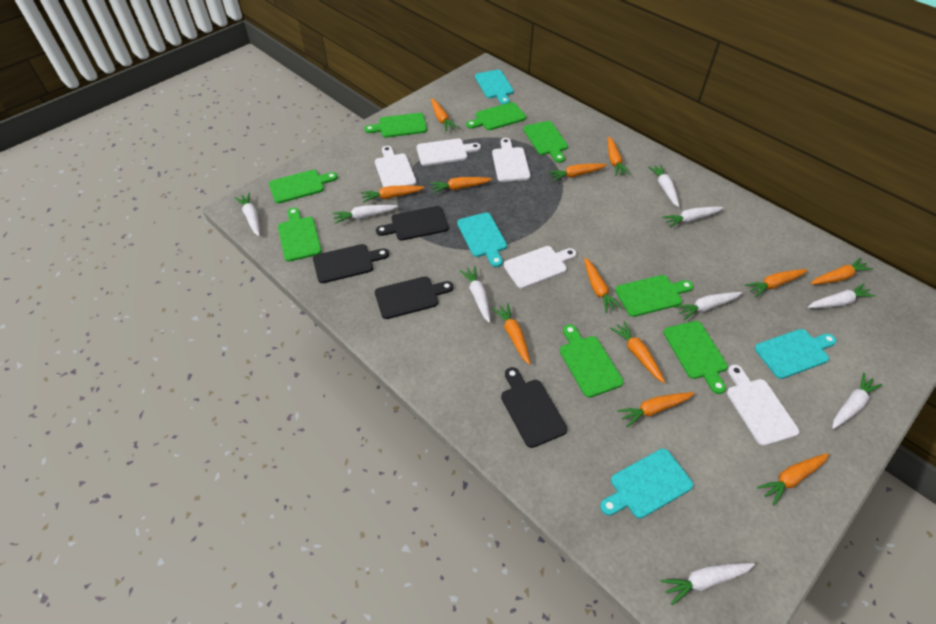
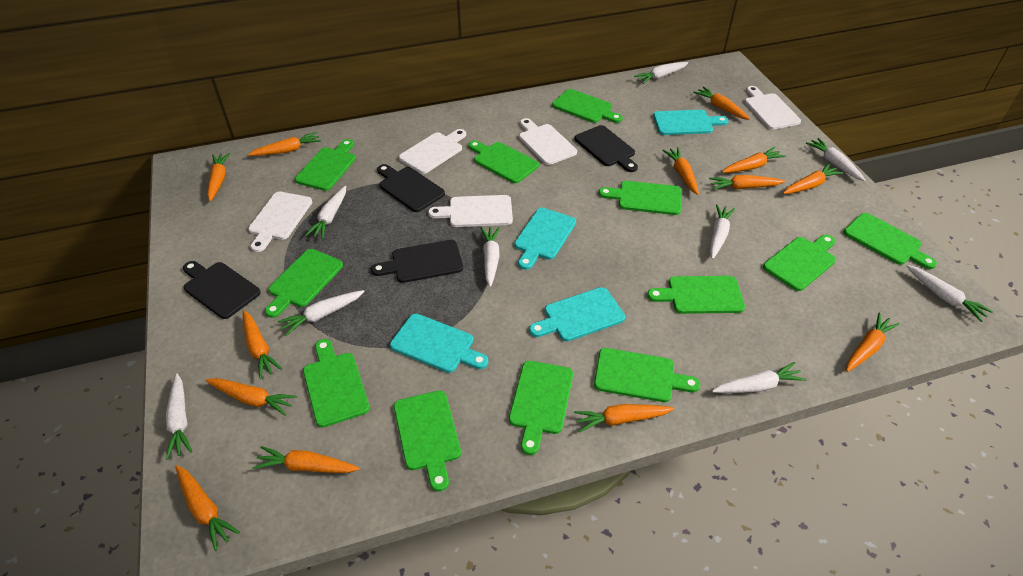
green cutting board: 8 -> 12
orange carrot: 12 -> 13

